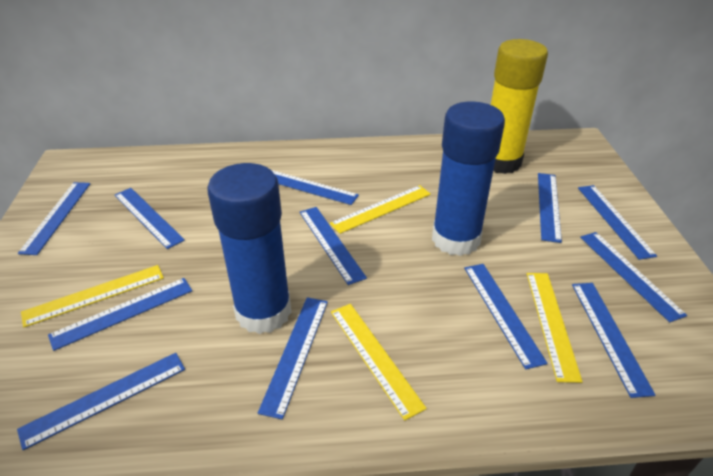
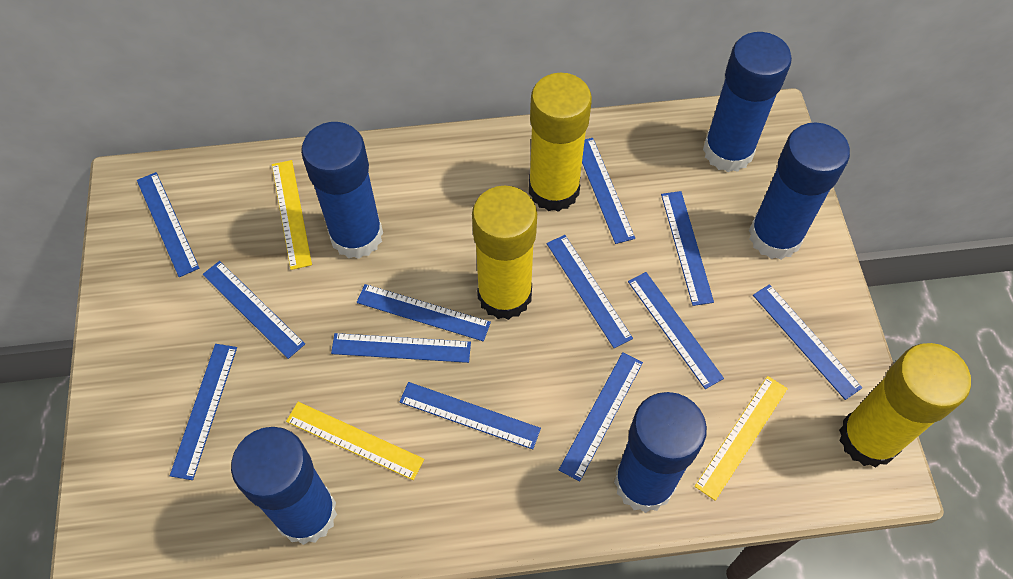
blue glue stick: 2 -> 5
yellow glue stick: 1 -> 3
yellow ruler: 4 -> 3

